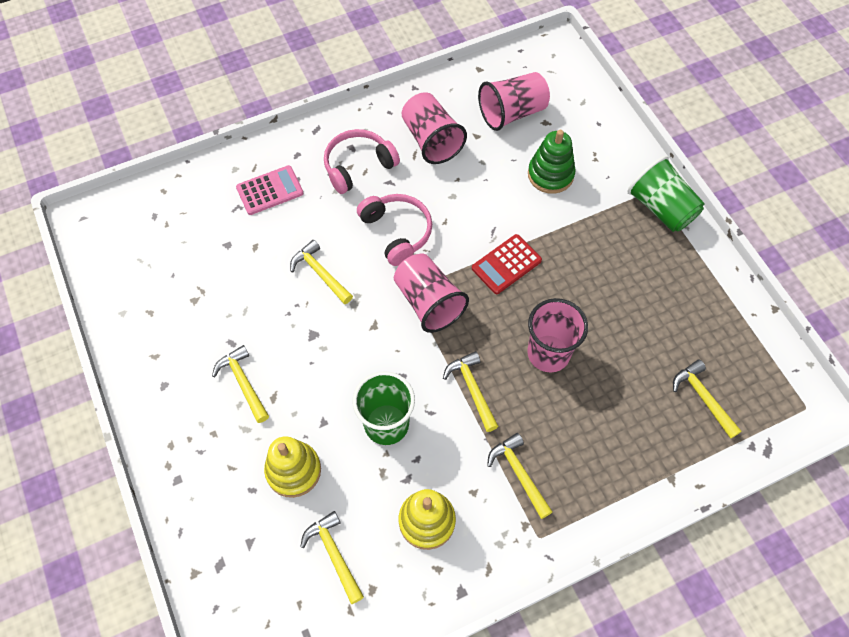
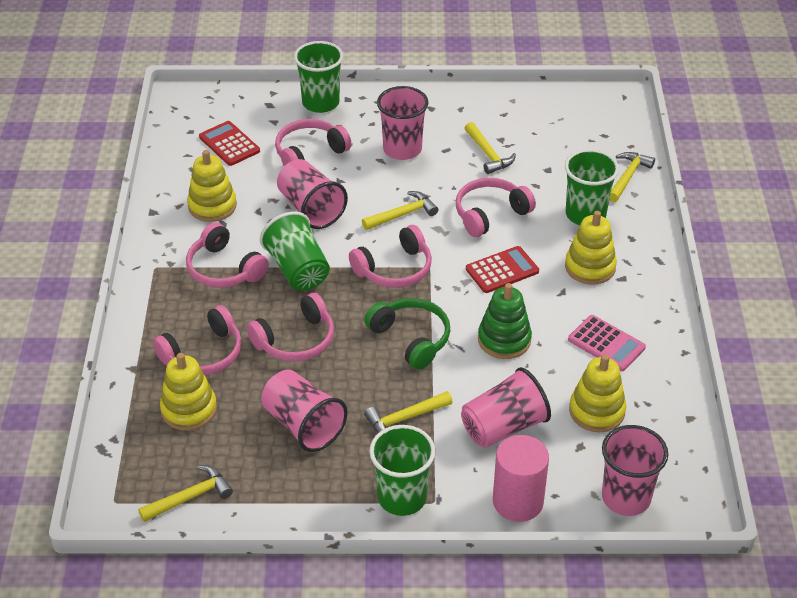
green cup: 2 -> 4
green headphones: 0 -> 1
pink cup: 4 -> 5
pink cylinder: 0 -> 1
pink headphones: 2 -> 6
red calculator: 1 -> 2
yellow hammer: 6 -> 5
yellow stacking toy: 2 -> 4

